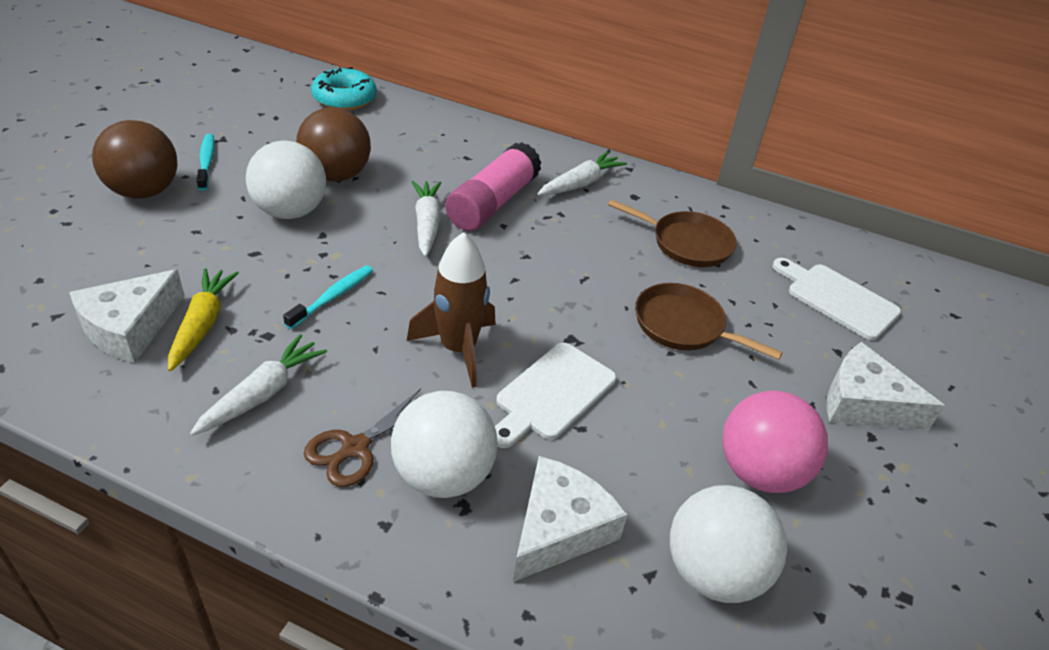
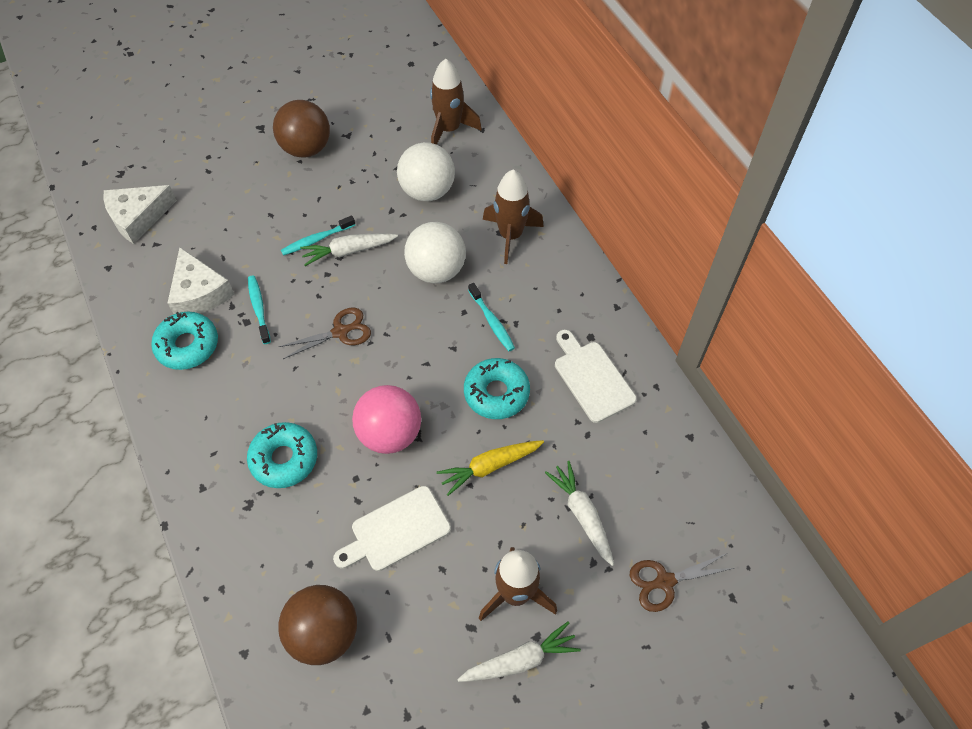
brown pan: 2 -> 0
brown rocket: 1 -> 3
brown scissors: 1 -> 2
pink glue stick: 1 -> 0
turquoise donut: 1 -> 3
turquoise toothbrush: 2 -> 3
white ball: 3 -> 2
white cheese: 3 -> 2

